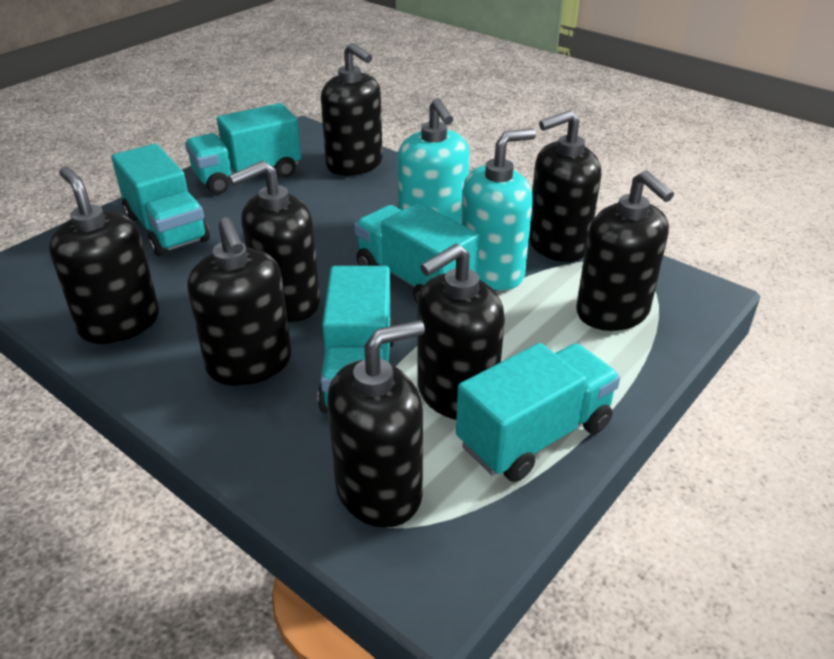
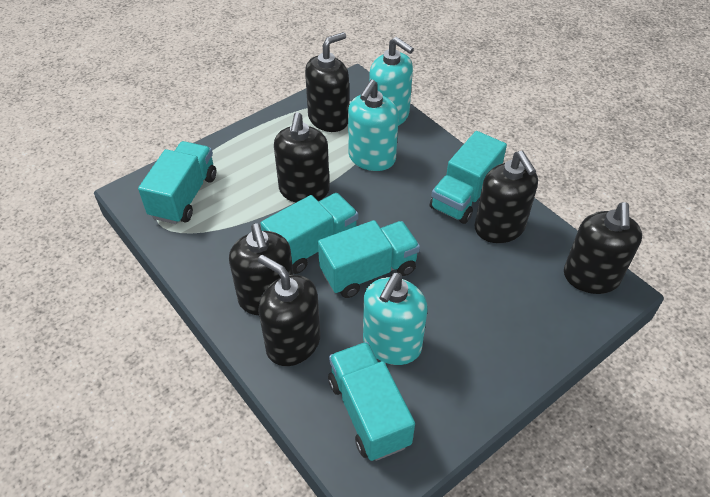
black soap dispenser: 8 -> 6
turquoise soap dispenser: 2 -> 3

